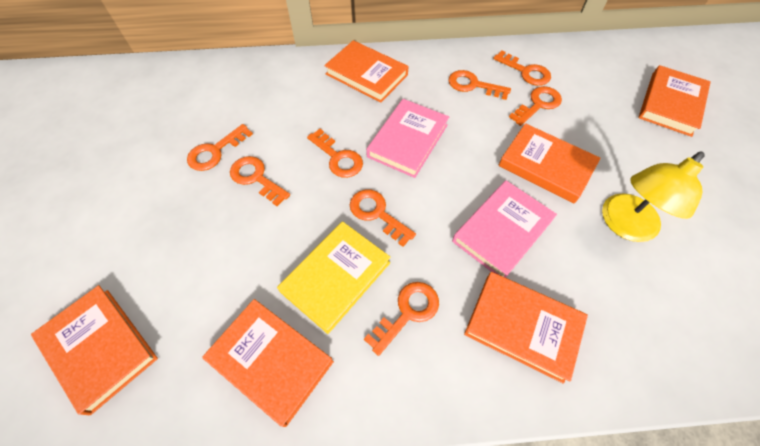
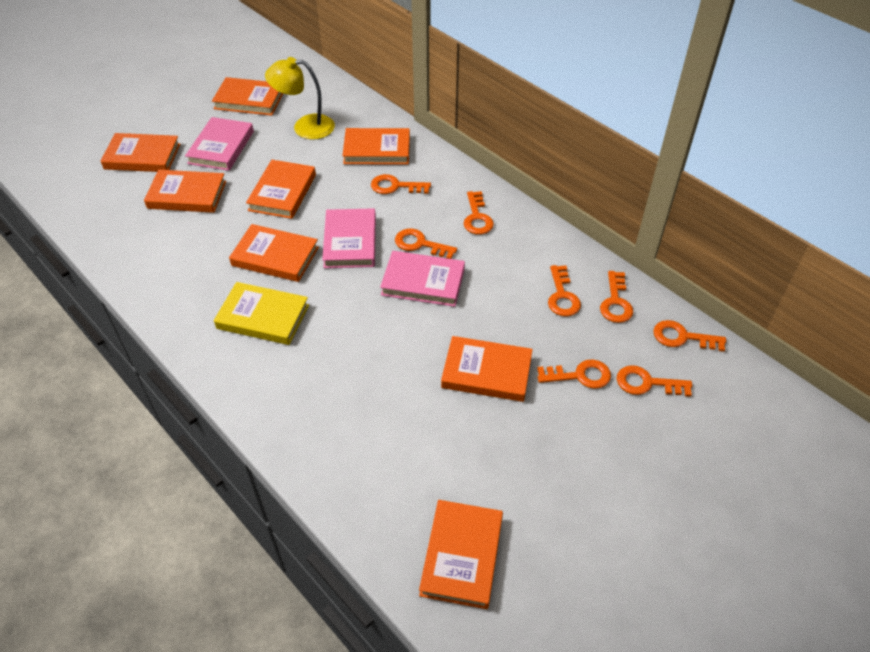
orange book: 6 -> 8
pink book: 2 -> 3

